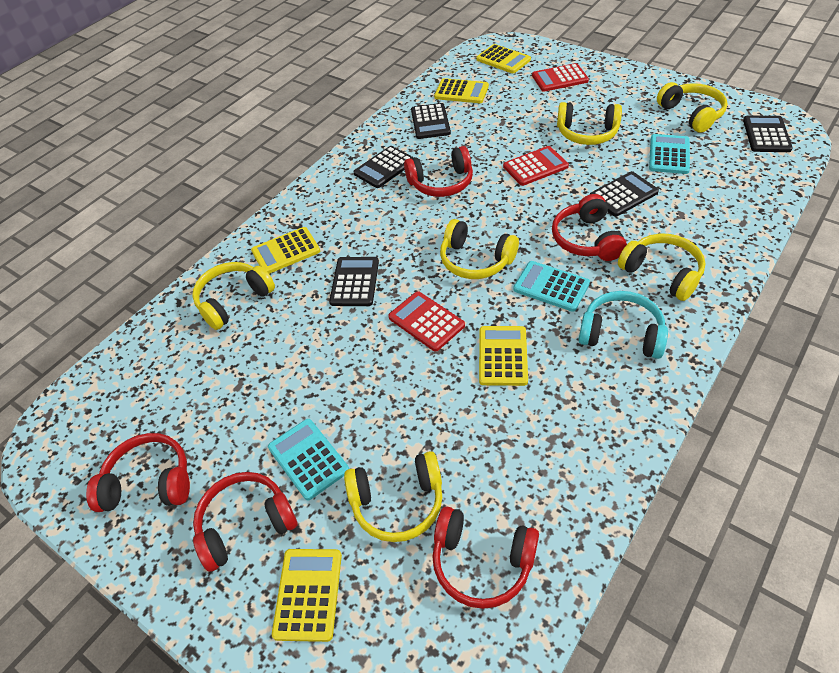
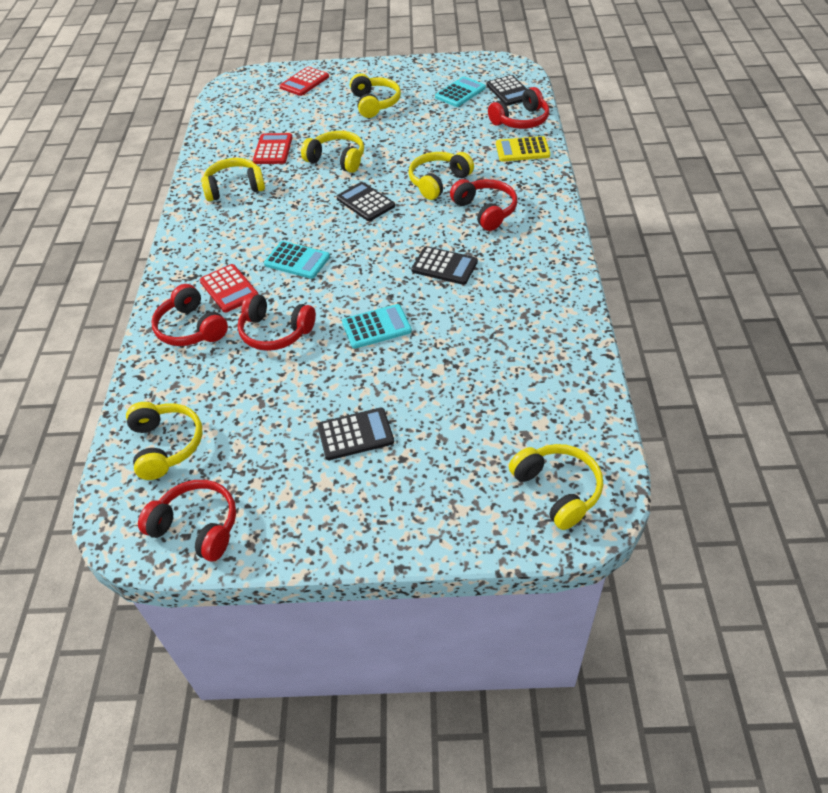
black calculator: 5 -> 4
turquoise headphones: 1 -> 0
yellow calculator: 5 -> 1

